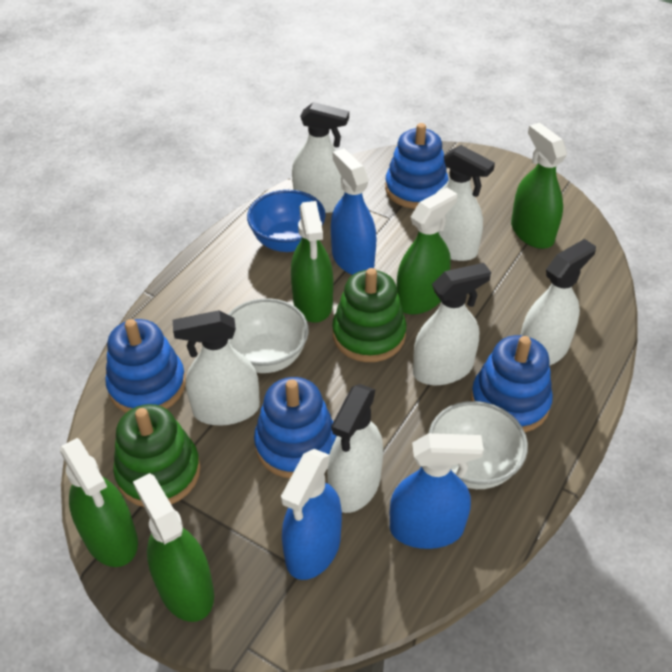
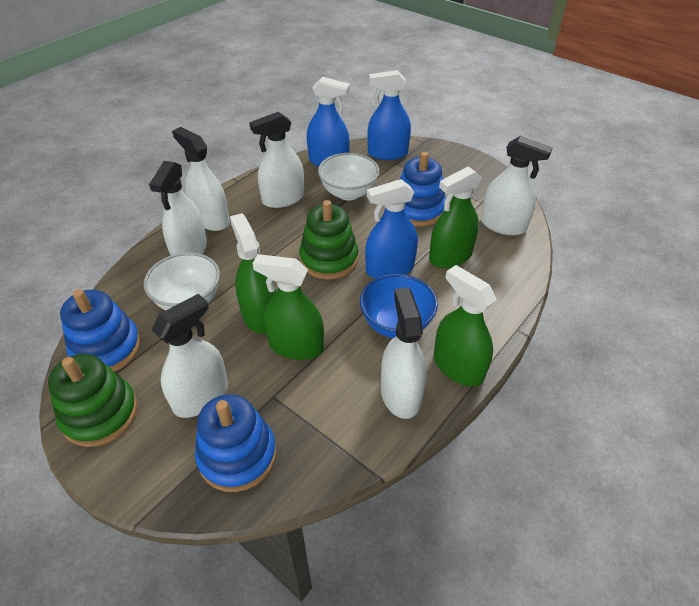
blue stacking toy: 4 -> 3
green spray bottle: 5 -> 4

